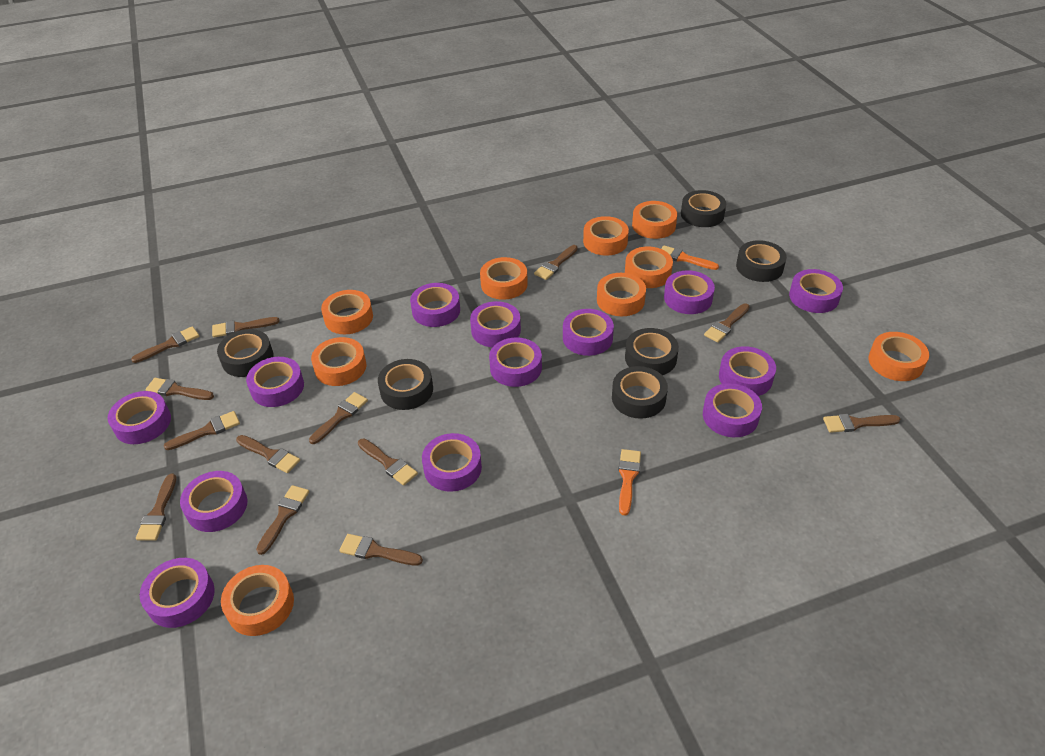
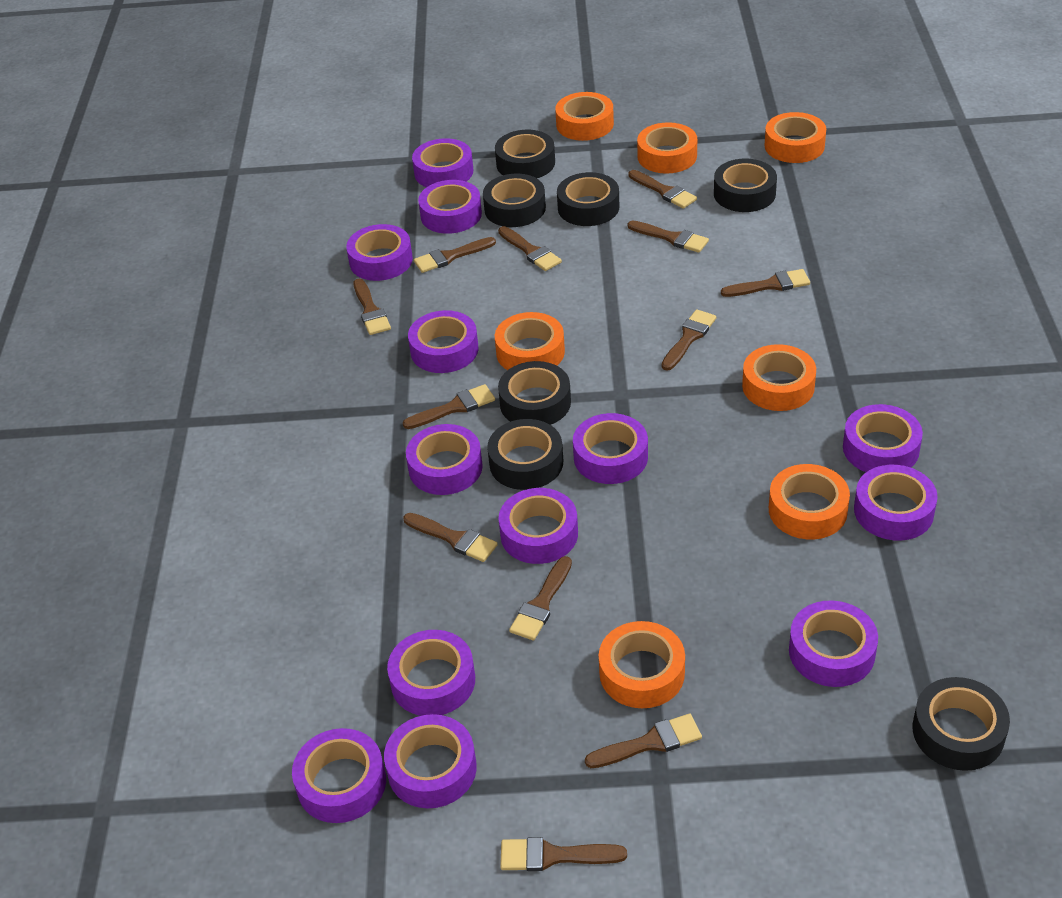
black tape: 6 -> 7
brown brush: 13 -> 12
orange brush: 2 -> 0
orange tape: 9 -> 7

